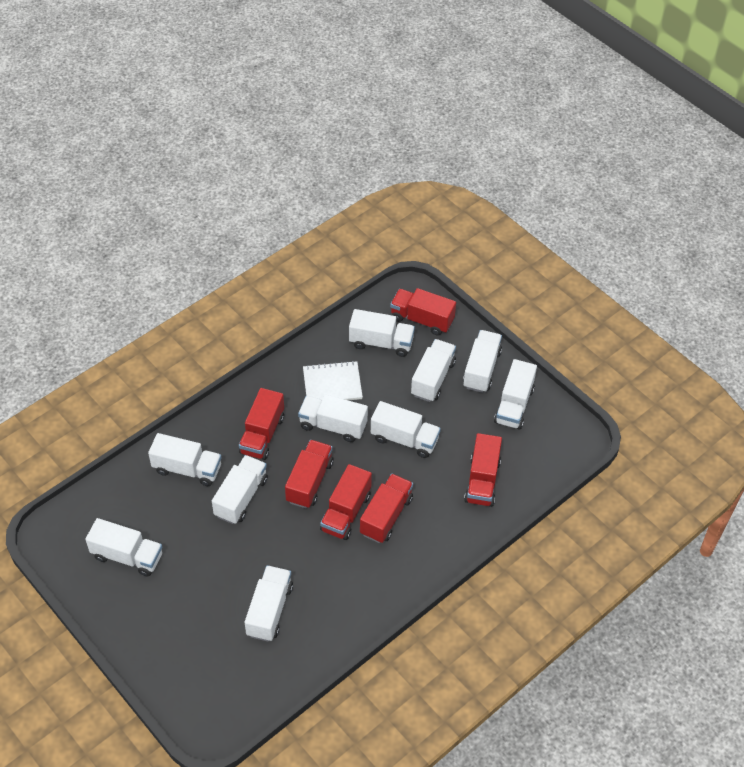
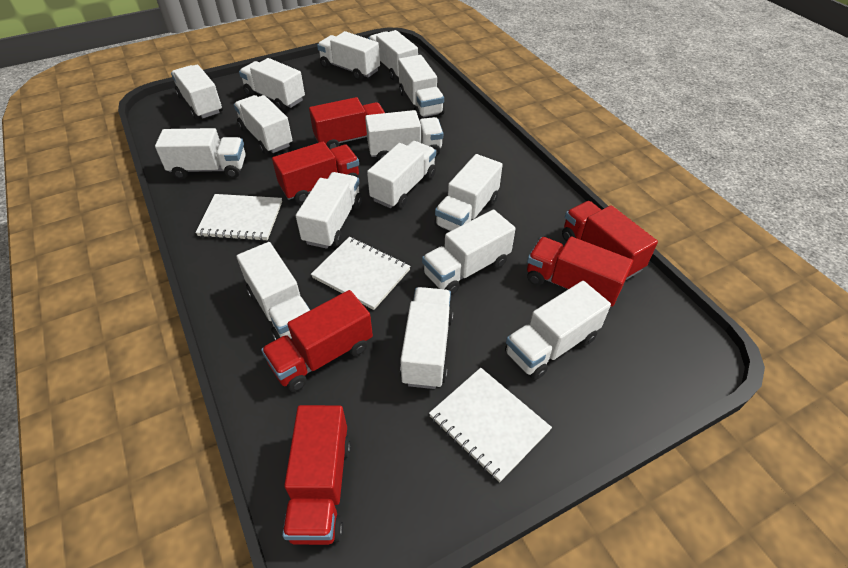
white notebook: 1 -> 3
white truck: 10 -> 15

